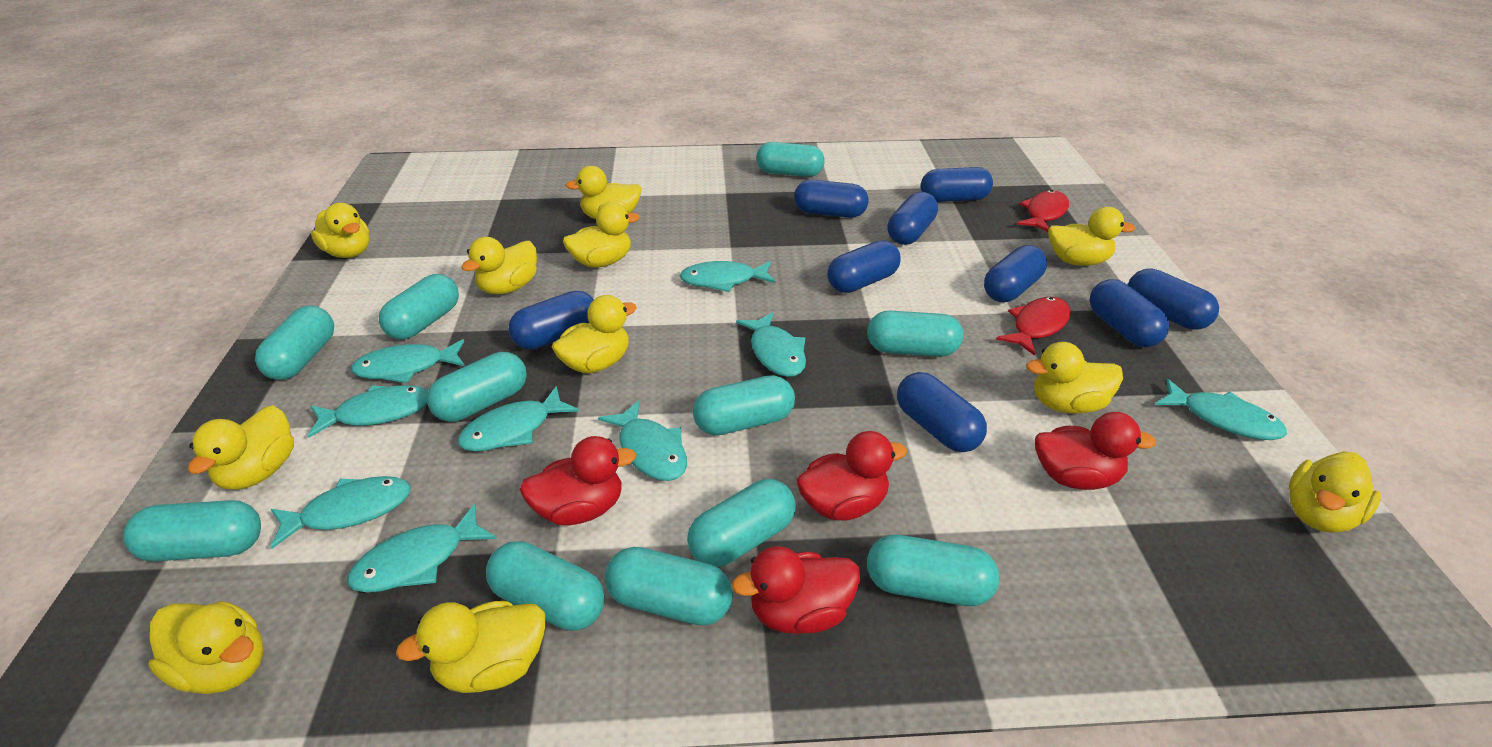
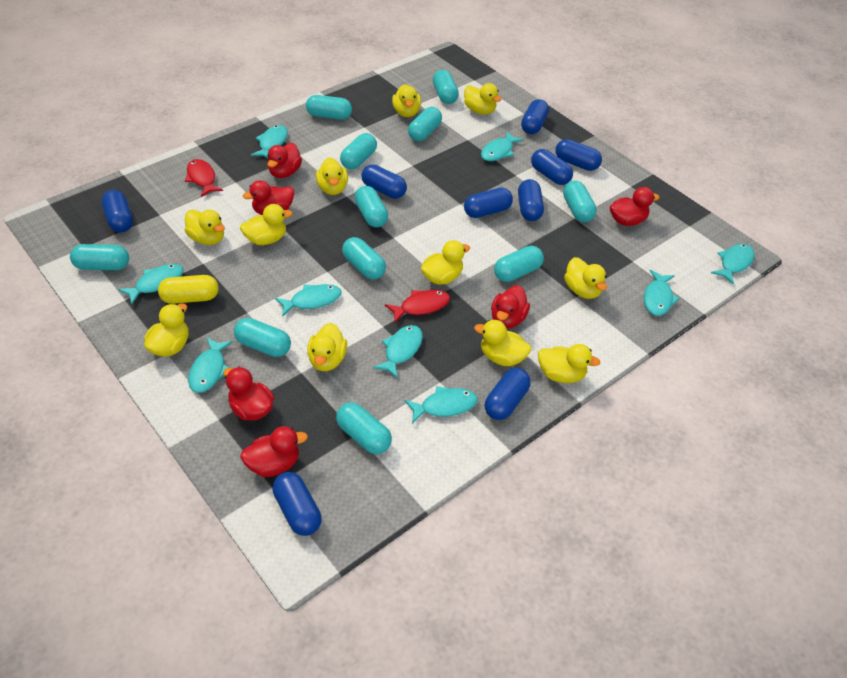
red duck: 4 -> 6
yellow capsule: 0 -> 1

